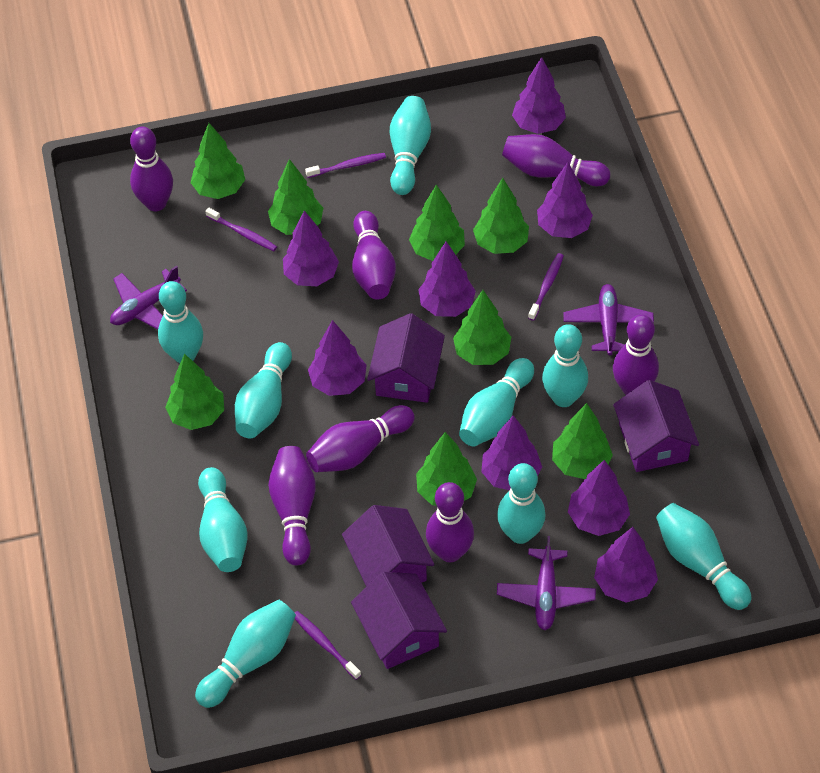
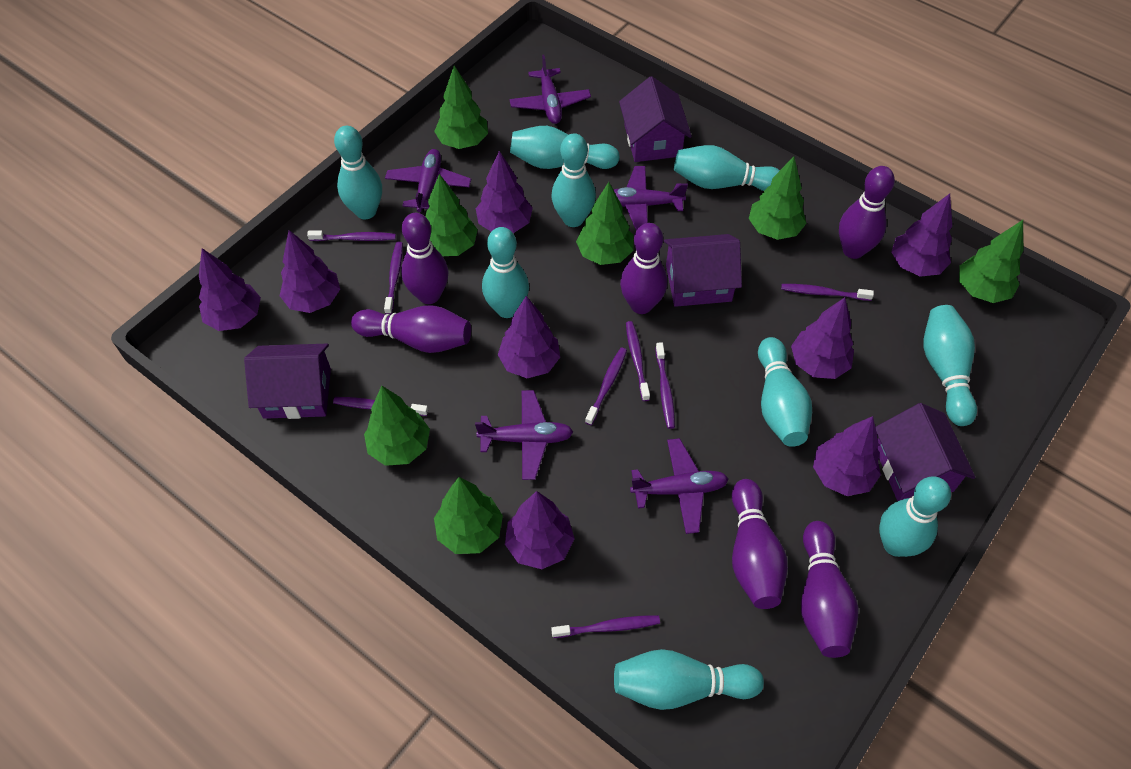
green tree: 8 -> 7
purple bowling pin: 7 -> 6
purple plane: 3 -> 5
purple toothbrush: 4 -> 8

